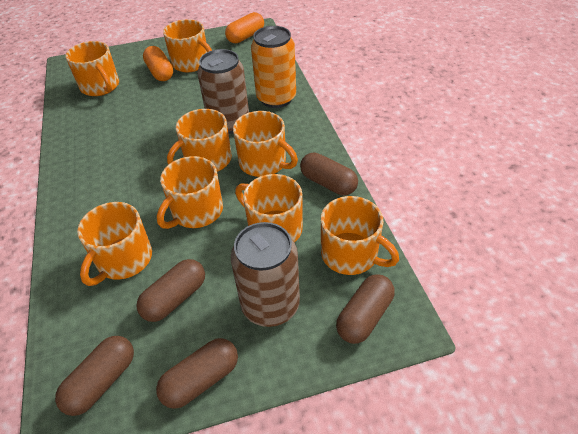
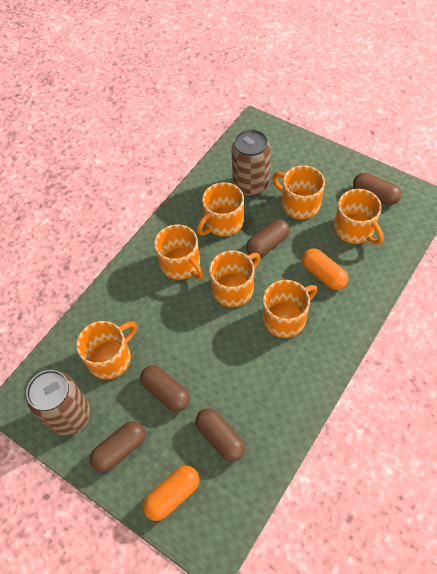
orange can: 1 -> 0
orange mug: 8 -> 7

